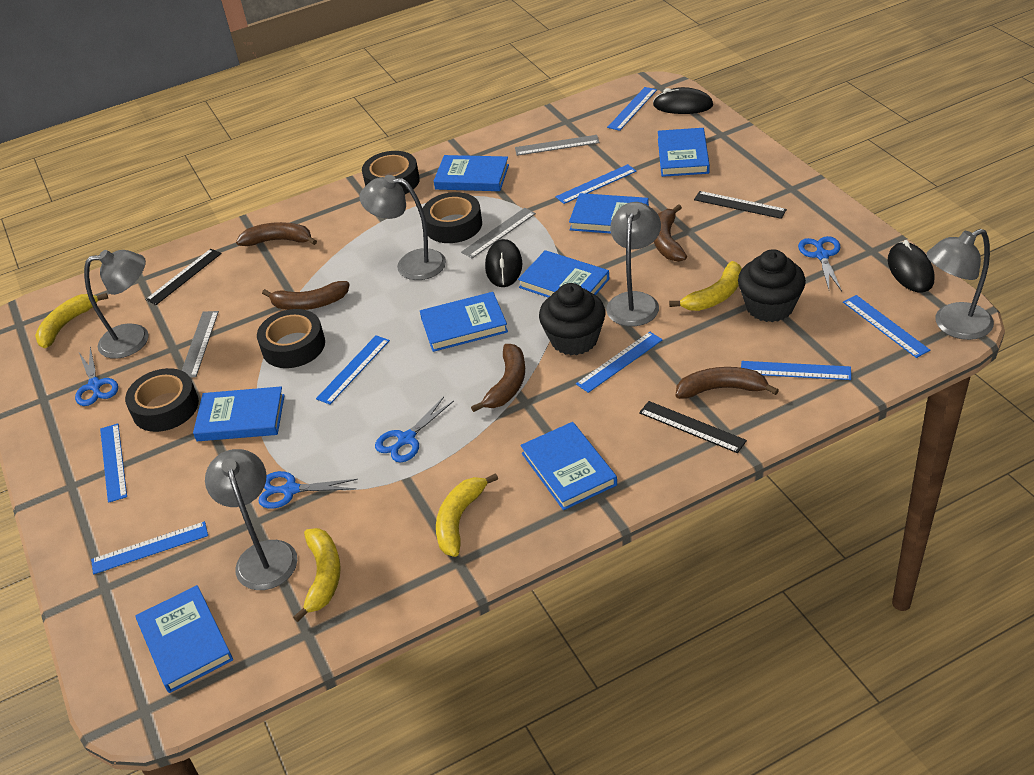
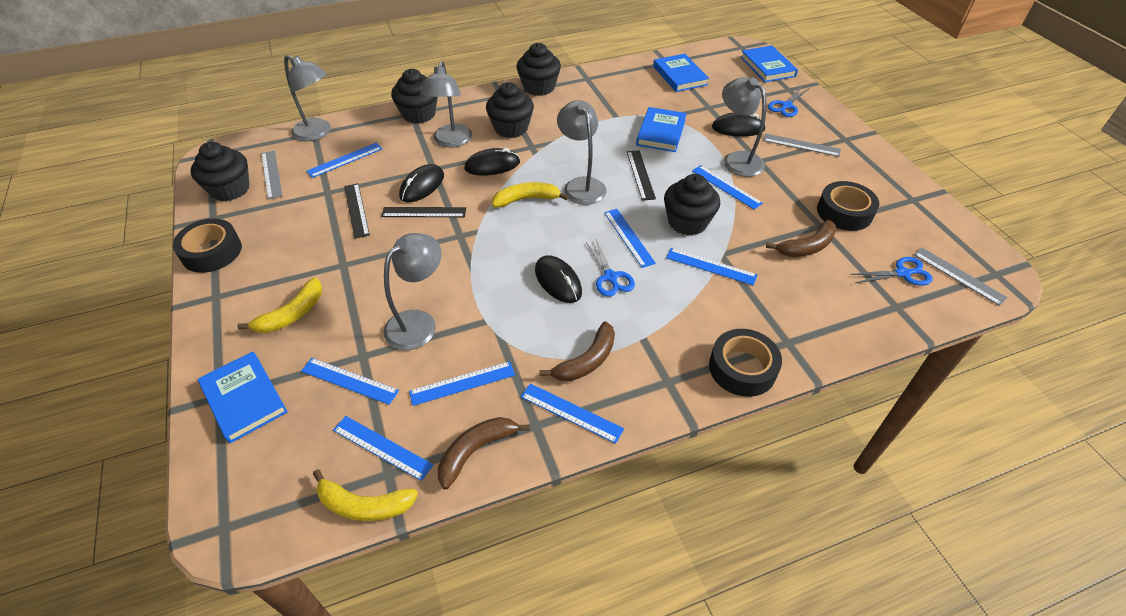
black cupcake: 2 -> 5
black mouse: 3 -> 4
black tape: 4 -> 3
blue book: 8 -> 4
blue scissors: 4 -> 3
brown banana: 5 -> 3
yellow banana: 4 -> 3

